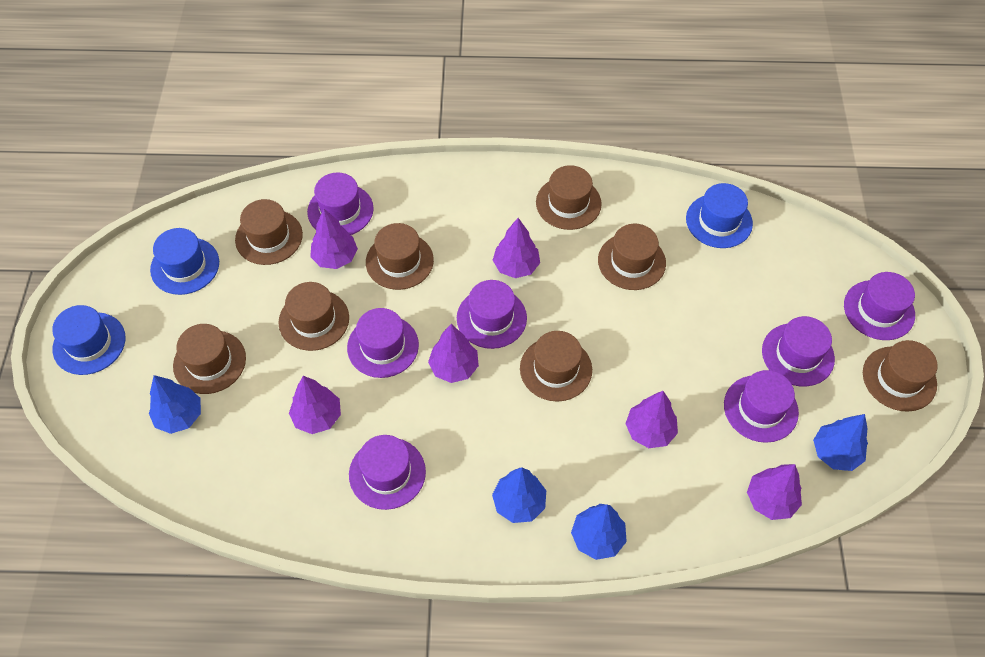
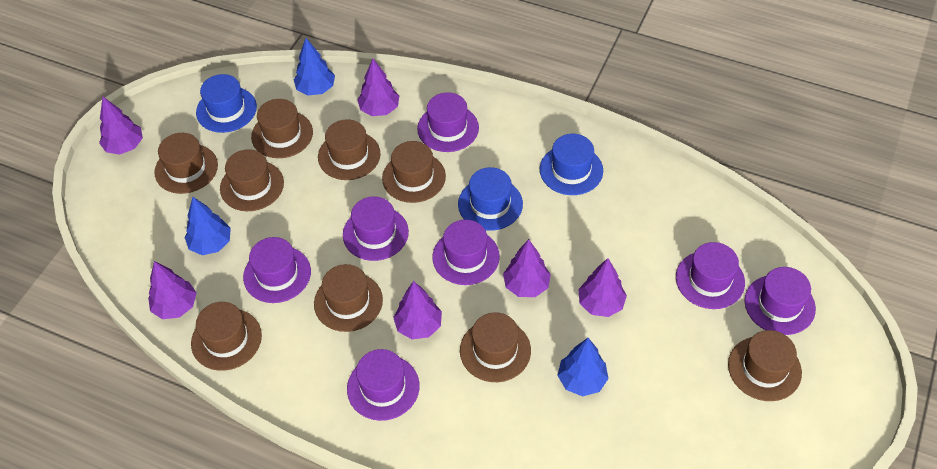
blue tree: 4 -> 3
brown hat: 8 -> 9

